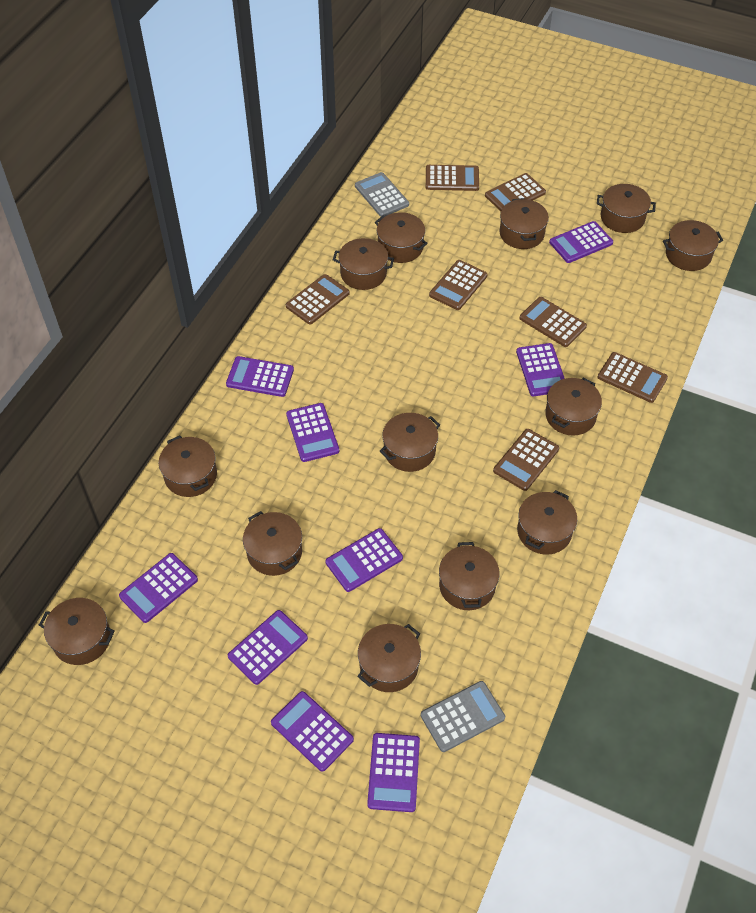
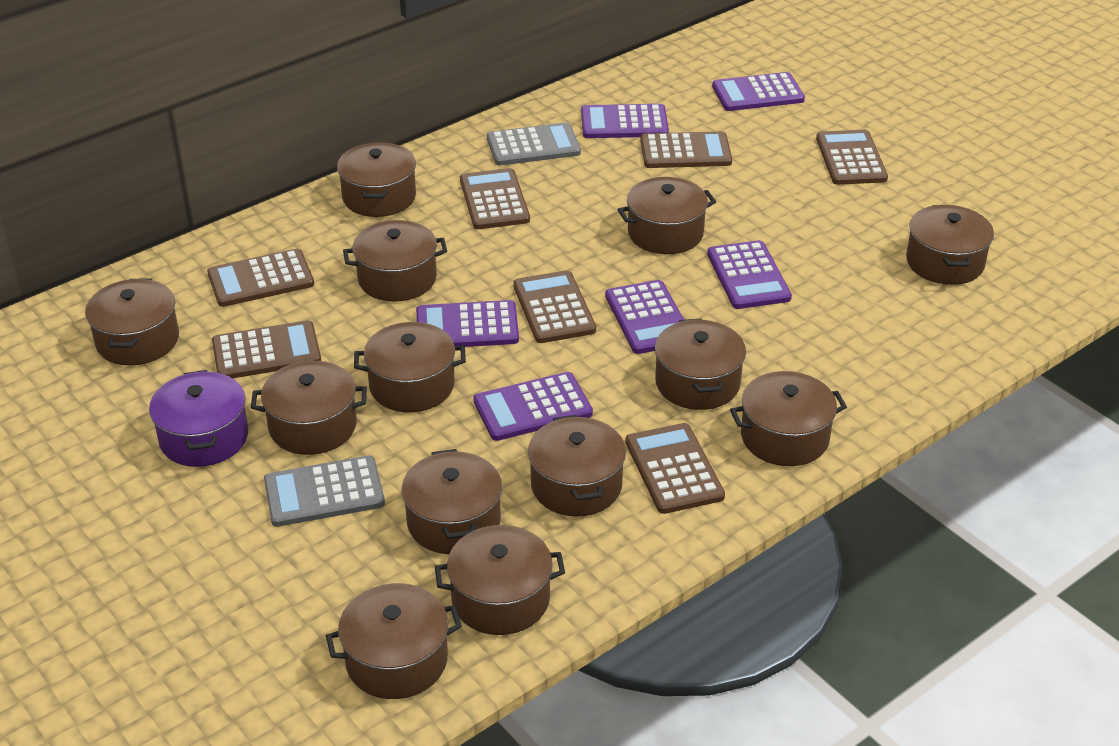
purple calculator: 9 -> 6
purple pot: 0 -> 1

